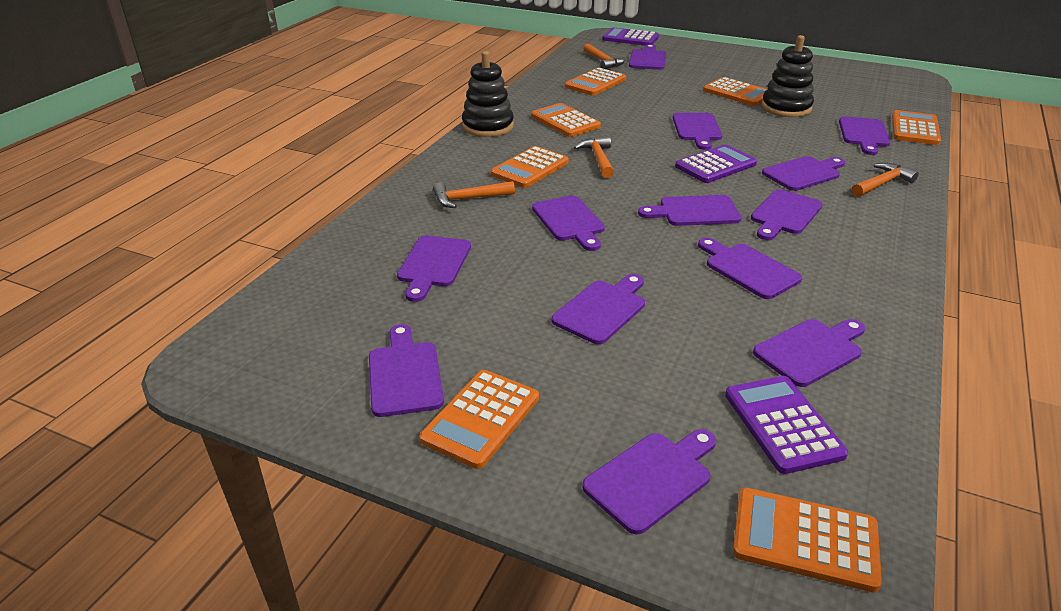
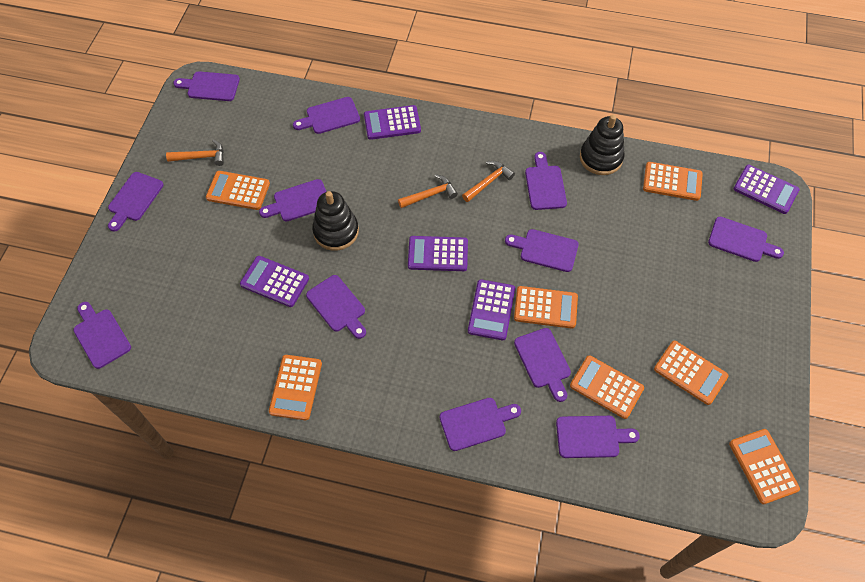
orange hammer: 4 -> 3
purple calculator: 3 -> 5
purple cutting board: 13 -> 12

